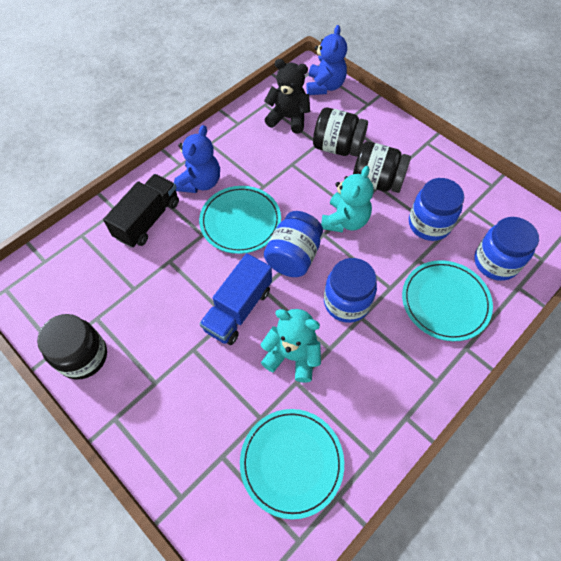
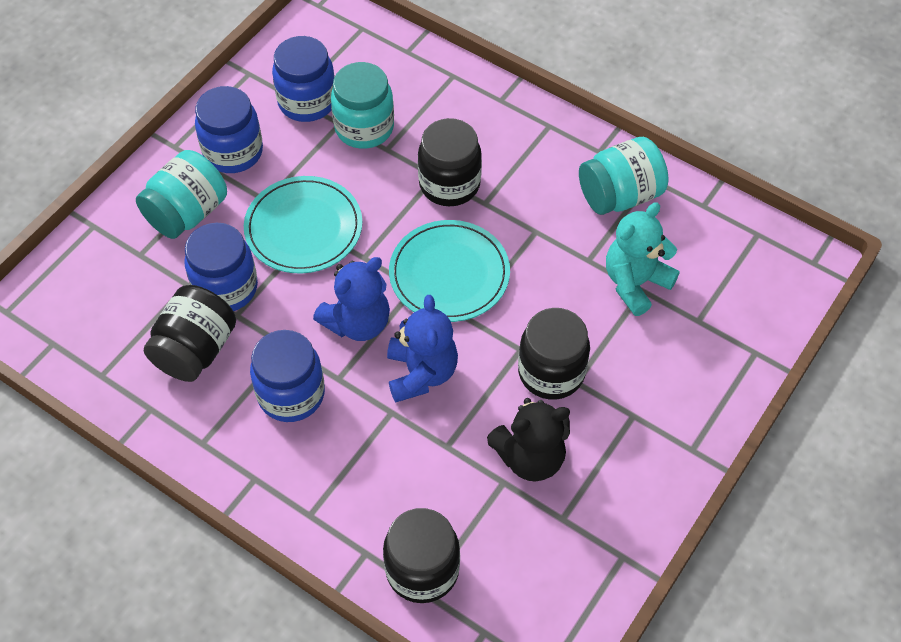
black jar: 3 -> 4
black truck: 1 -> 0
blue truck: 1 -> 0
turquoise jar: 0 -> 3
turquoise plate: 3 -> 2
turquoise teddy bear: 2 -> 1

